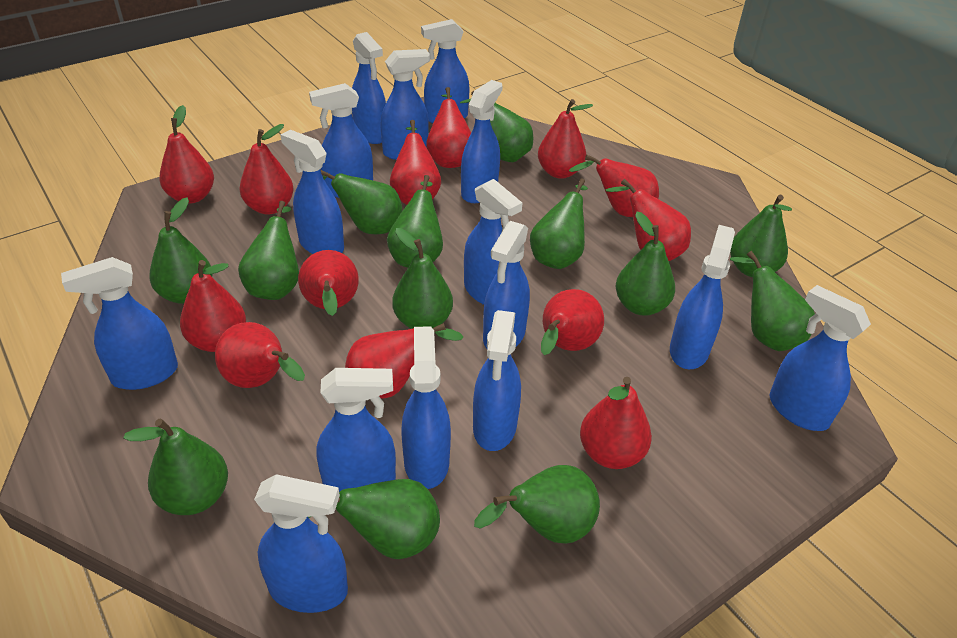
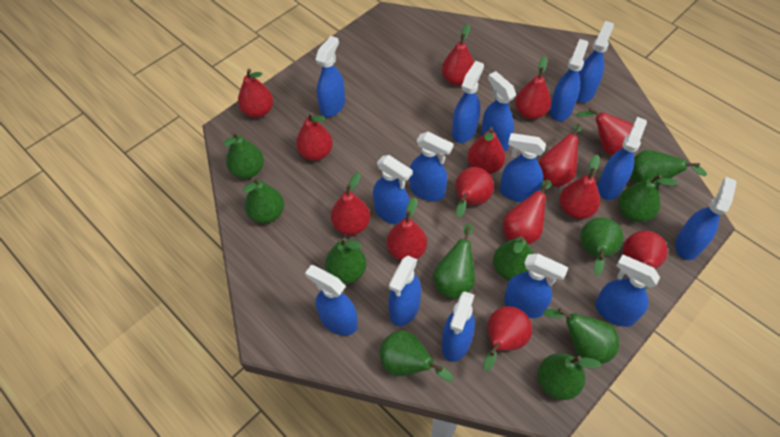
green pear: 13 -> 11
red pear: 13 -> 14

